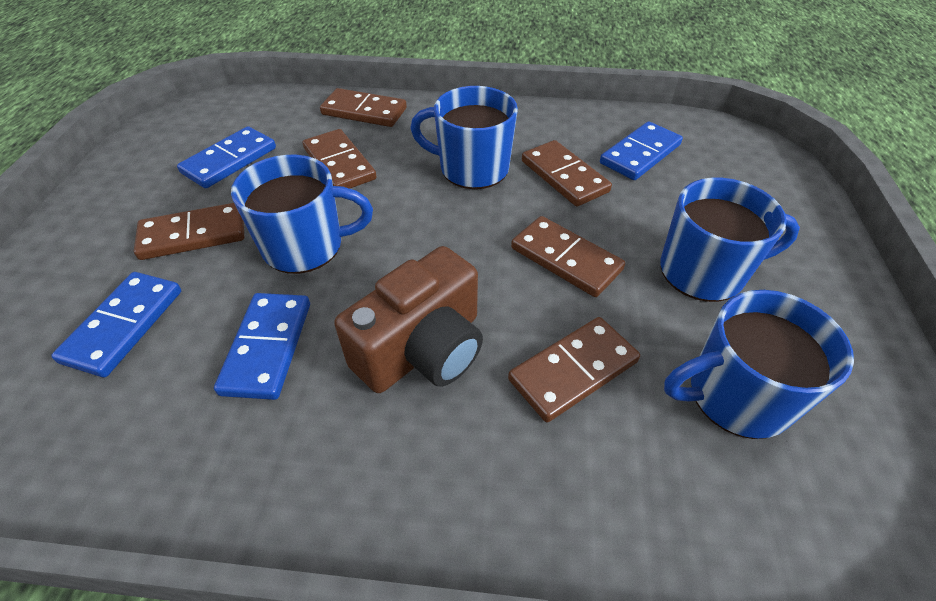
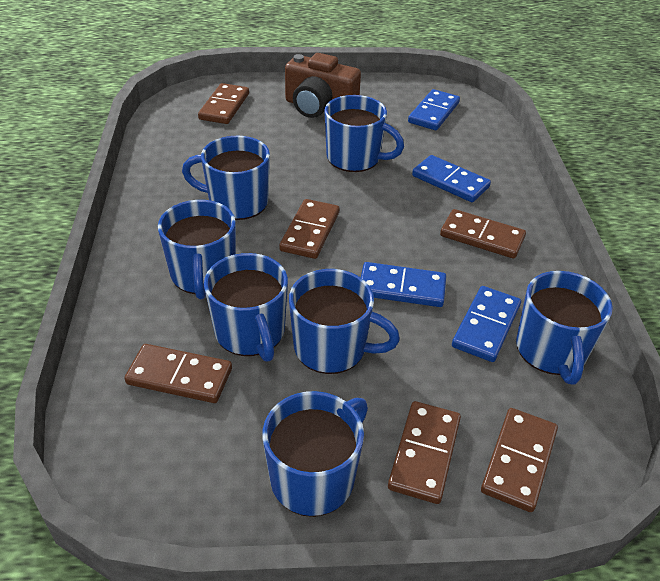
blue mug: 4 -> 7

